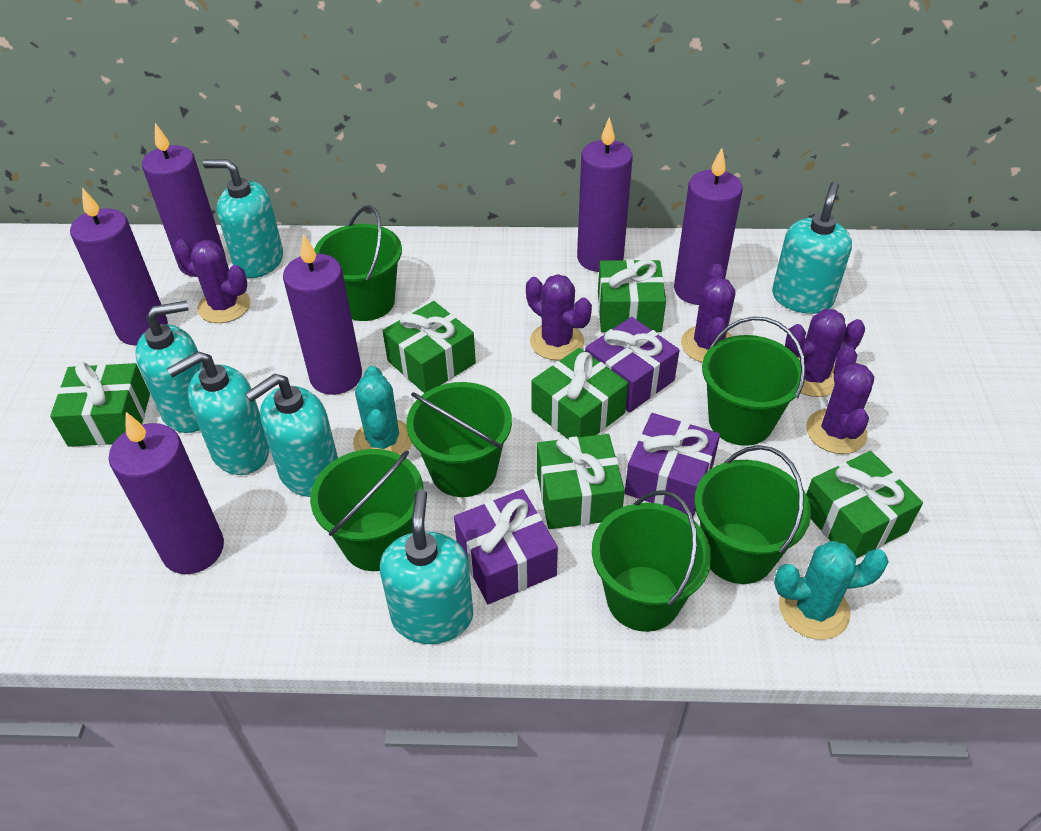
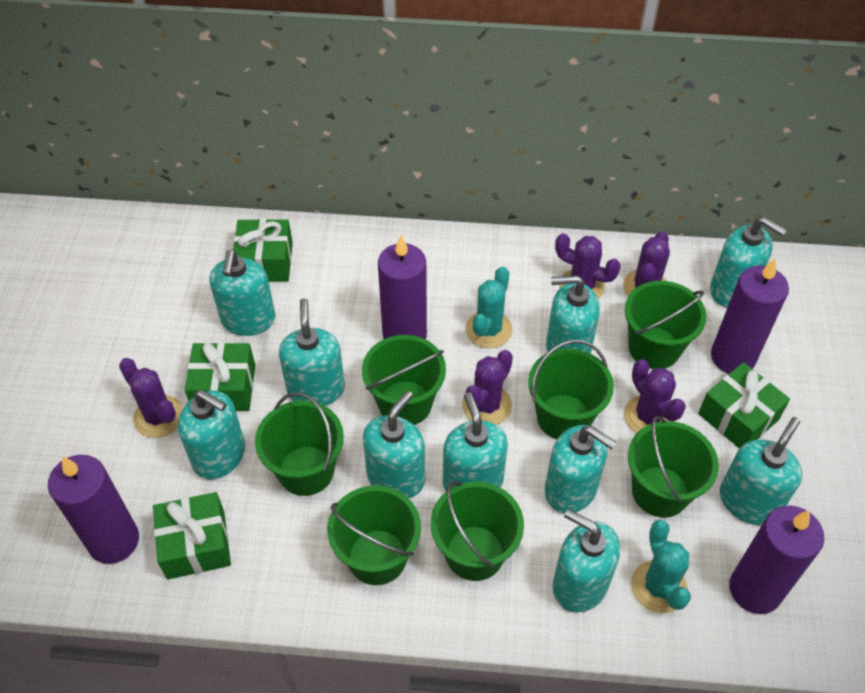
green bucket: 6 -> 7
green gift: 6 -> 4
purple candle: 6 -> 4
purple gift: 3 -> 0
turquoise soap dispenser: 6 -> 10

